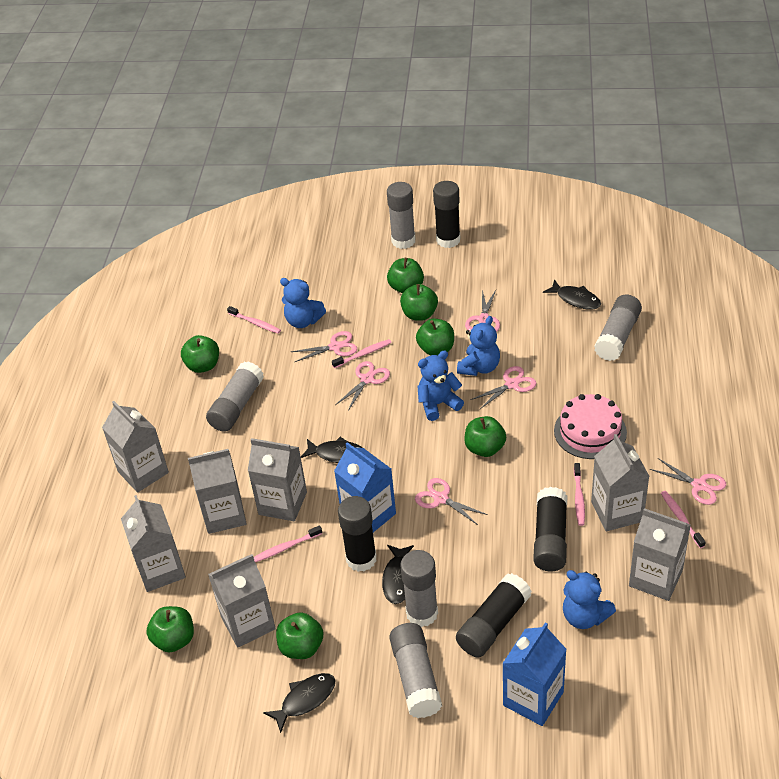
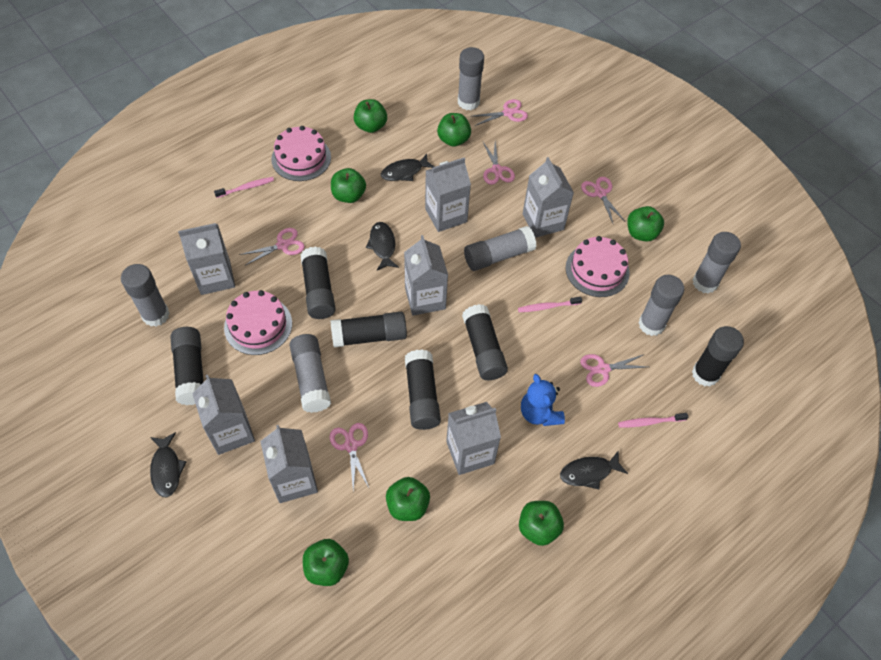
black glue stick: 4 -> 6
blue carton: 2 -> 0
blue teddy bear: 4 -> 1
grey glue stick: 5 -> 6
pink cake: 1 -> 3
pink toothbrush: 5 -> 3

